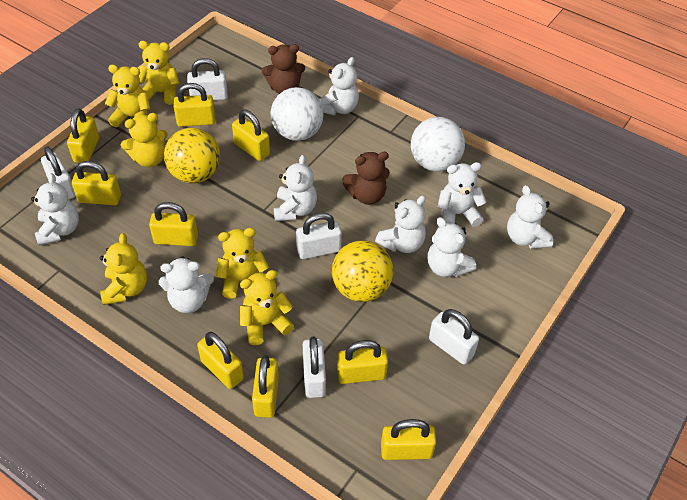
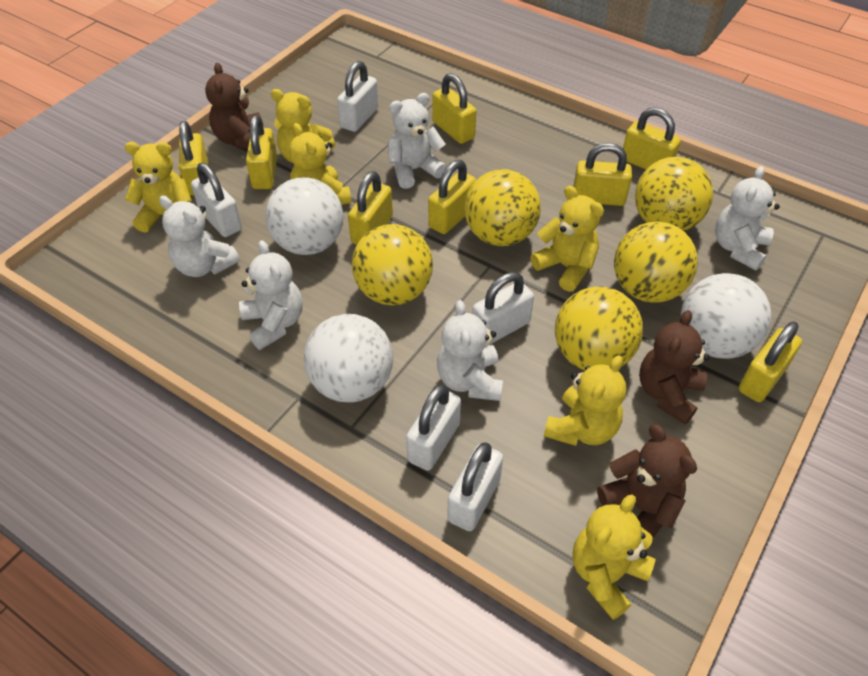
brown teddy bear: 2 -> 3
white ball: 2 -> 3
white teddy bear: 8 -> 5
yellow ball: 2 -> 5
yellow padlock: 9 -> 8

